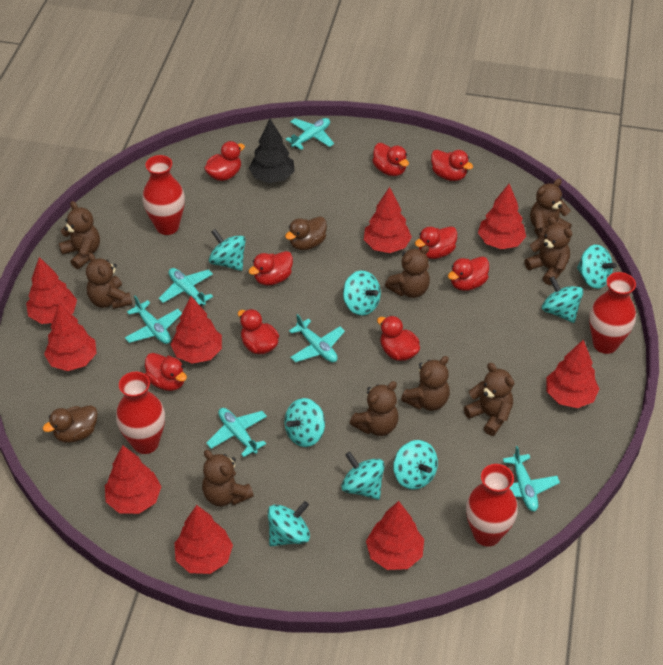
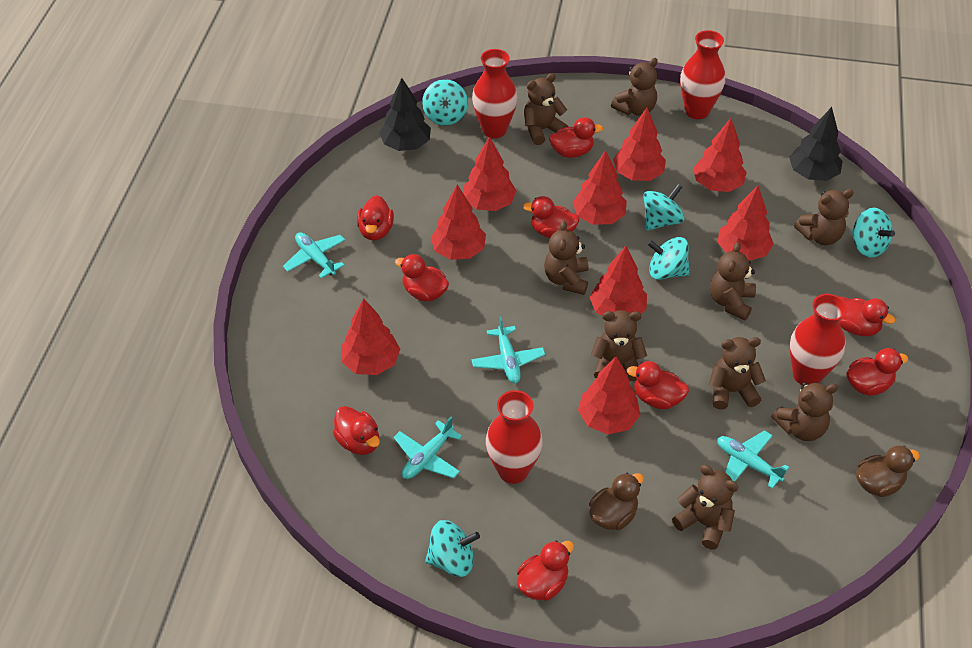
black tree: 1 -> 2
turquoise plane: 6 -> 4
turquoise spinning top: 8 -> 5

